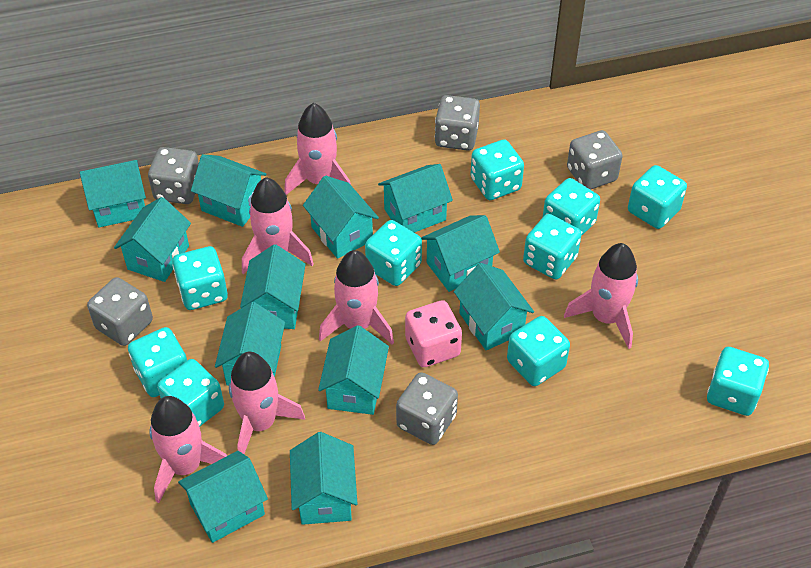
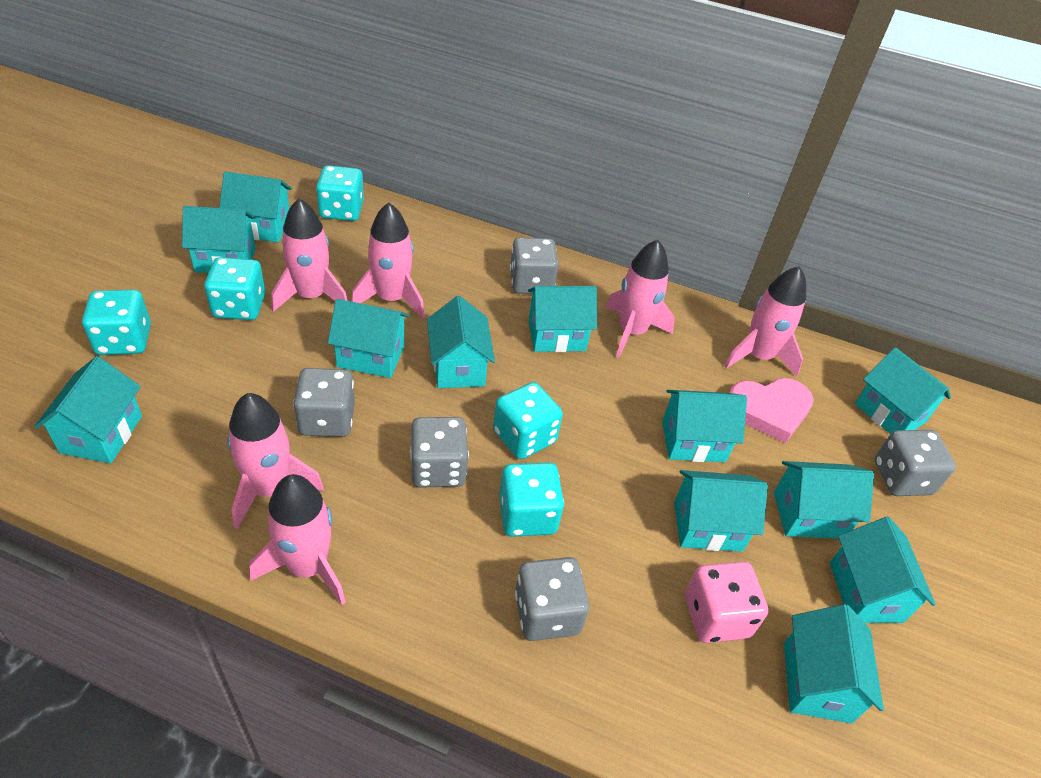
pink heart: 0 -> 1
turquoise dice: 10 -> 5

